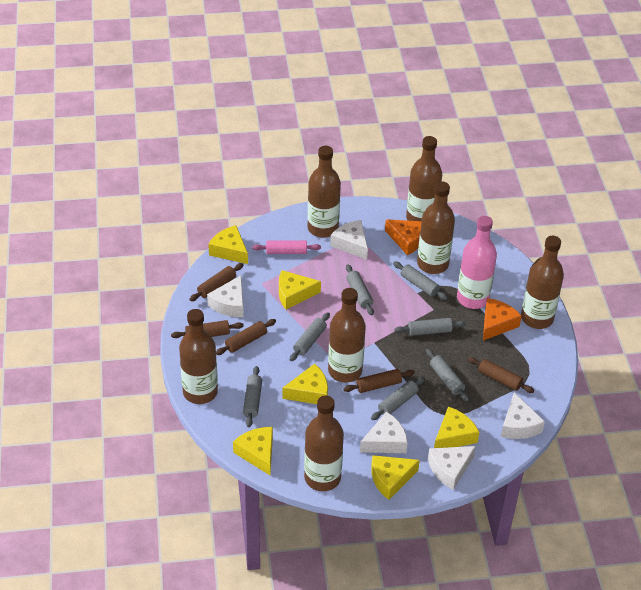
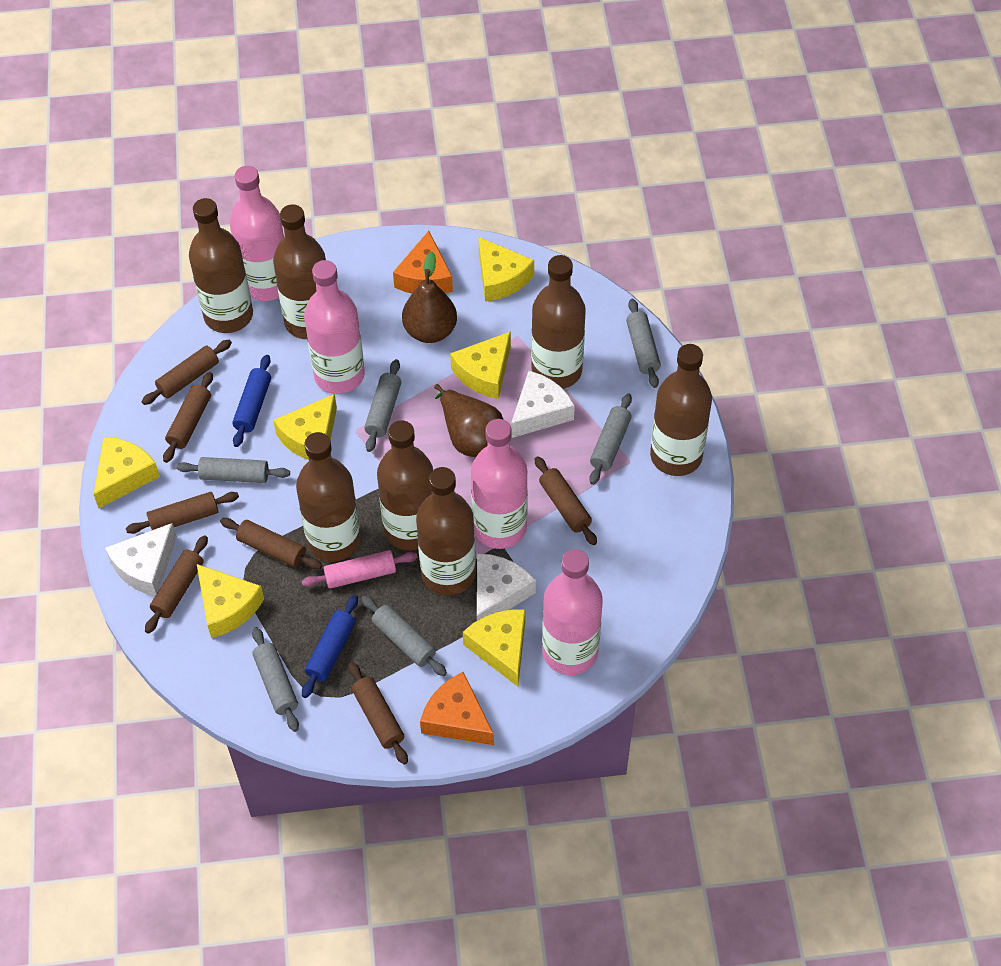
blue rolling pin: 0 -> 2
brown pear: 0 -> 2
brown rolling pin: 5 -> 7
grey rolling pin: 7 -> 6
pink bottle: 1 -> 4
white cheese: 5 -> 3

